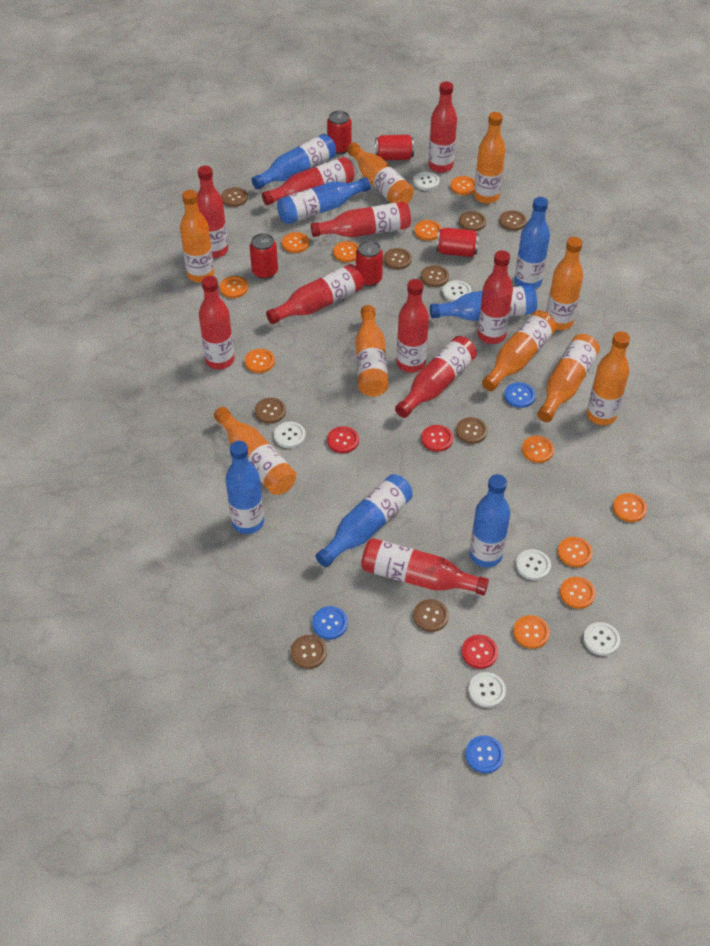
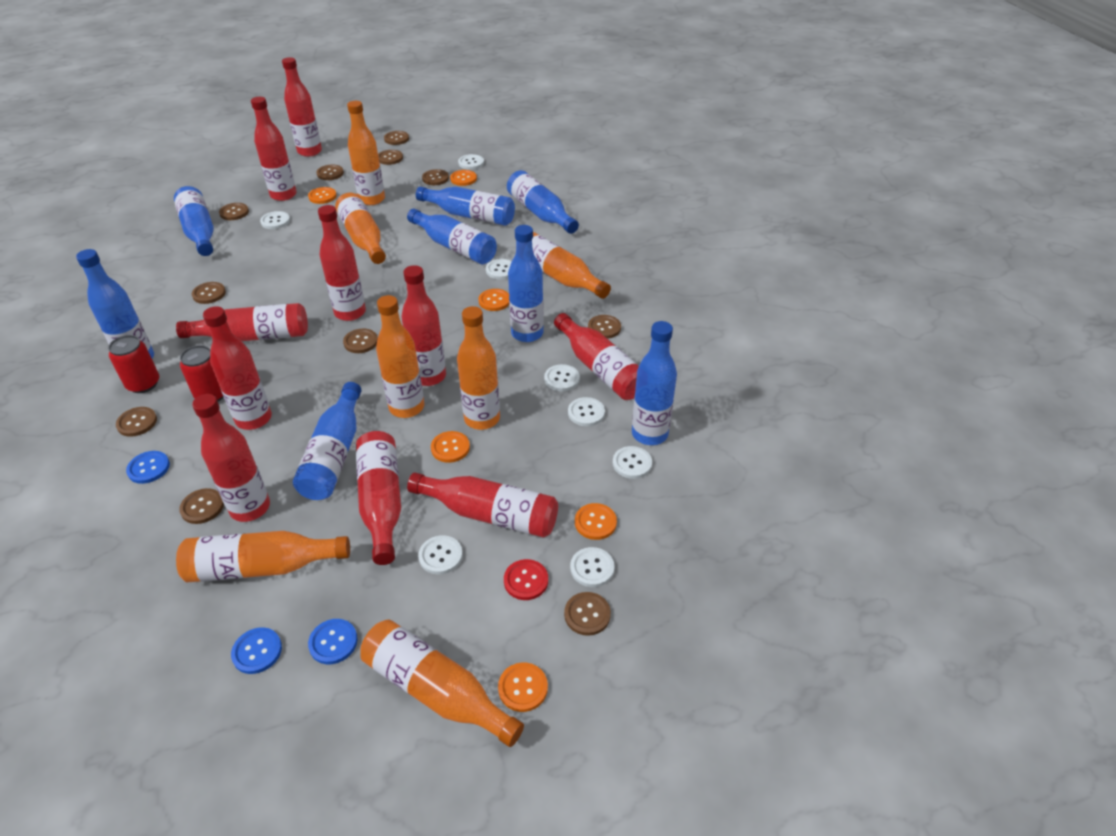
blue bottle: 7 -> 8
brown button: 9 -> 11
orange bottle: 9 -> 7
orange button: 11 -> 6
red button: 3 -> 1
red can: 5 -> 2
white button: 6 -> 8

